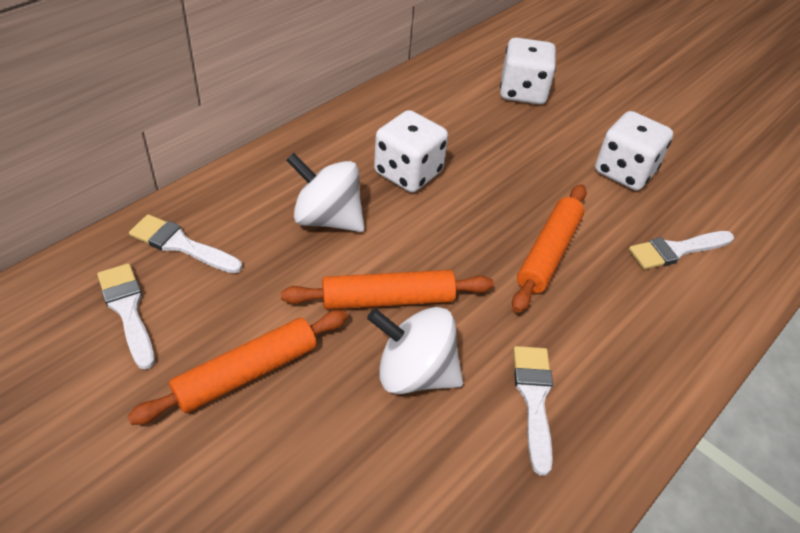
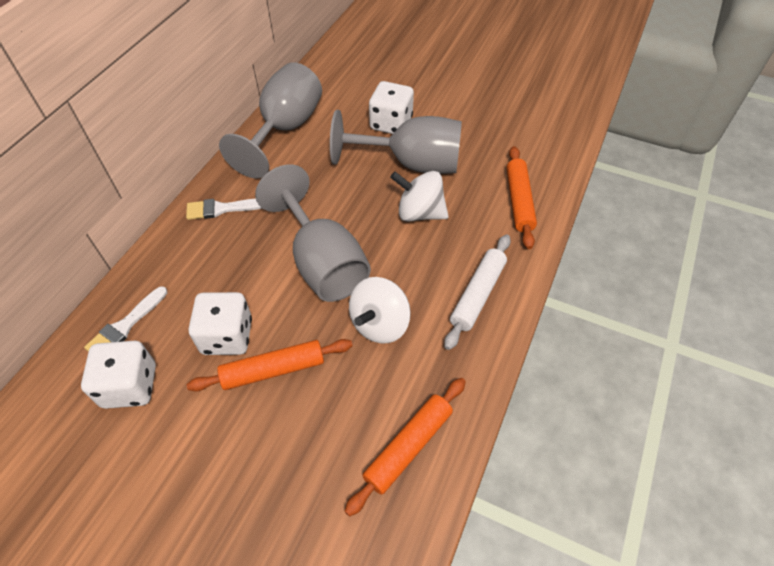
grey goblet: 0 -> 3
white brush: 4 -> 2
white rolling pin: 0 -> 1

